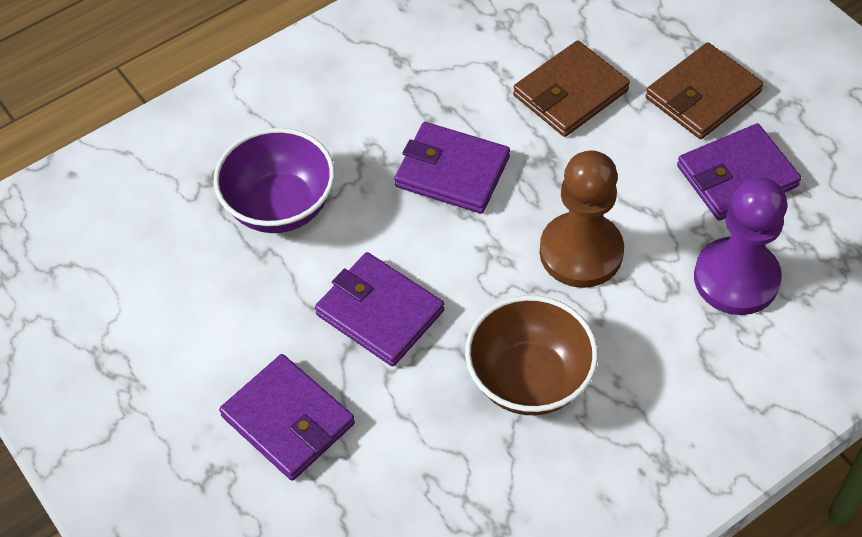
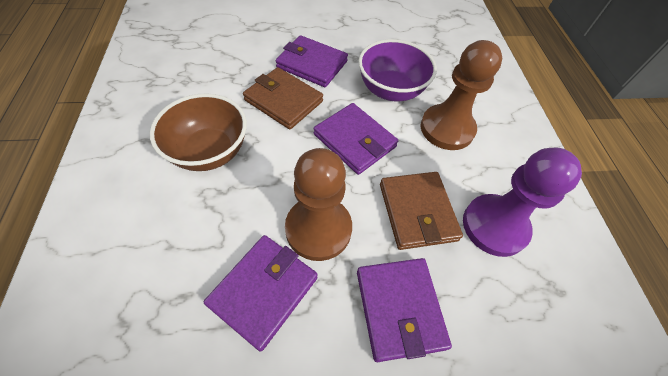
brown pawn: 1 -> 2

